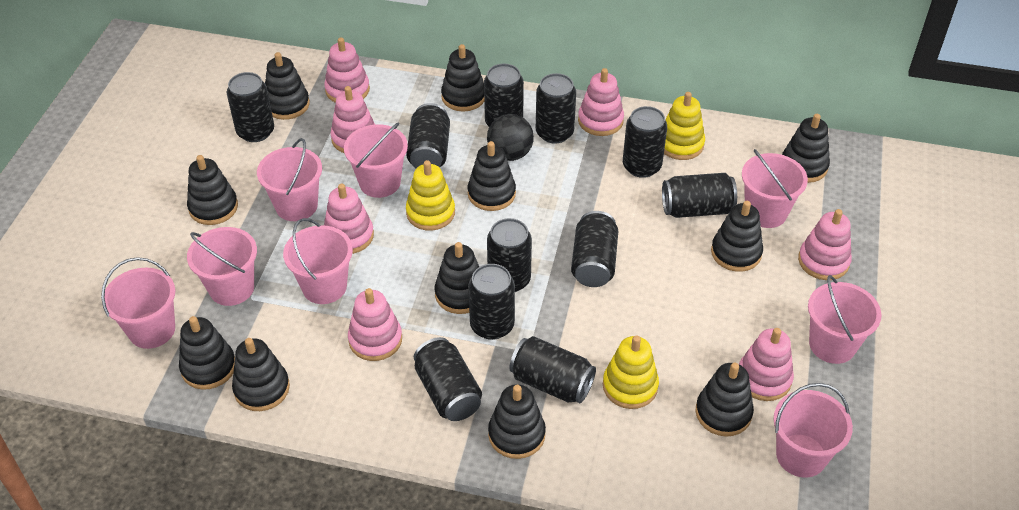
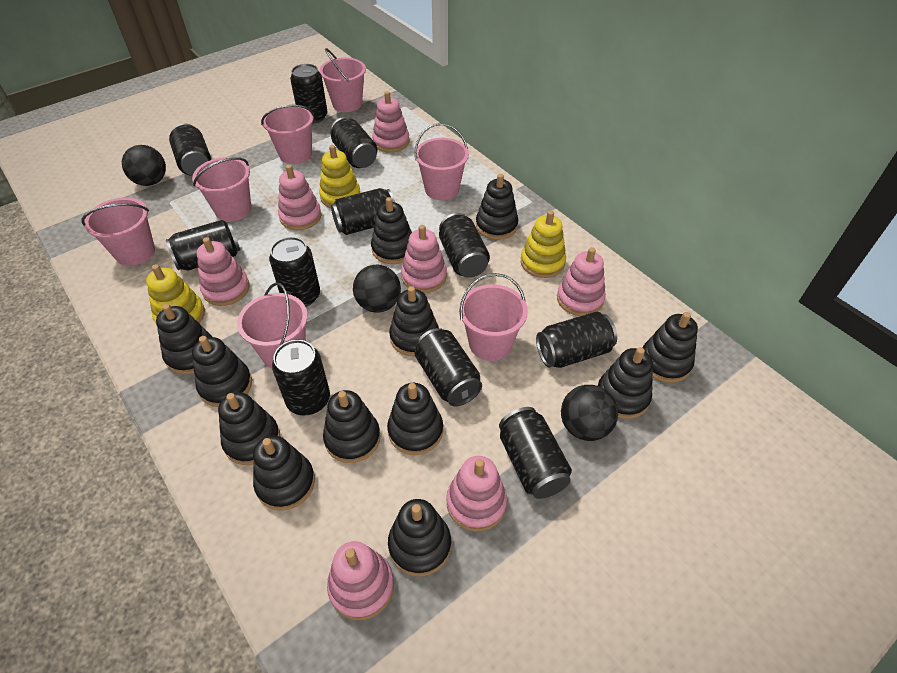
black ball: 1 -> 3
black stacking toy: 11 -> 12
pink bucket: 8 -> 7

